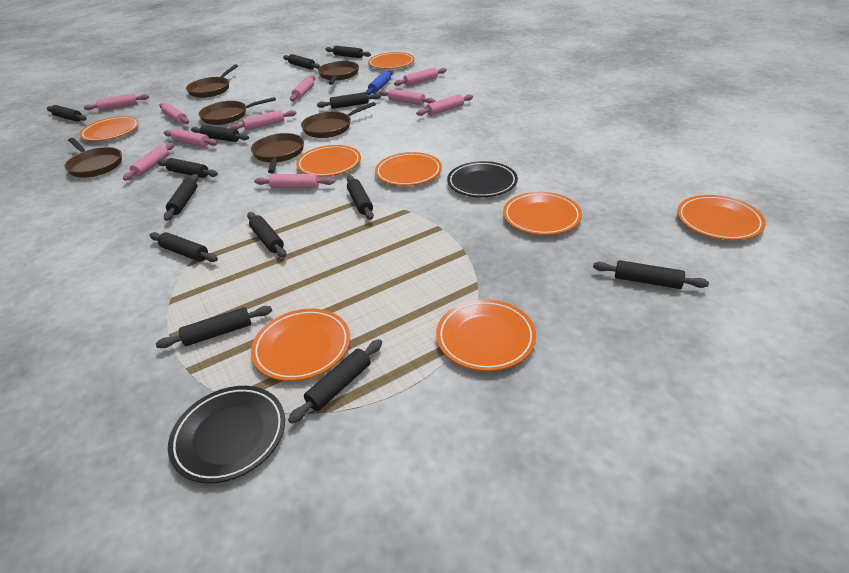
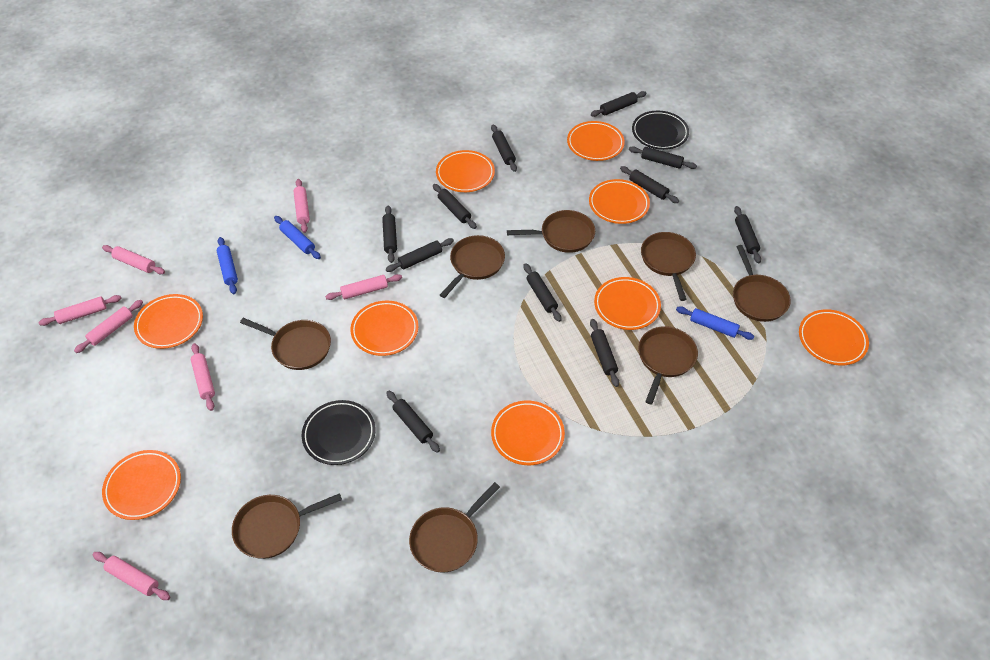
black rolling pin: 13 -> 11
blue rolling pin: 1 -> 3
brown pan: 6 -> 8
orange plate: 8 -> 9
pink rolling pin: 10 -> 7

